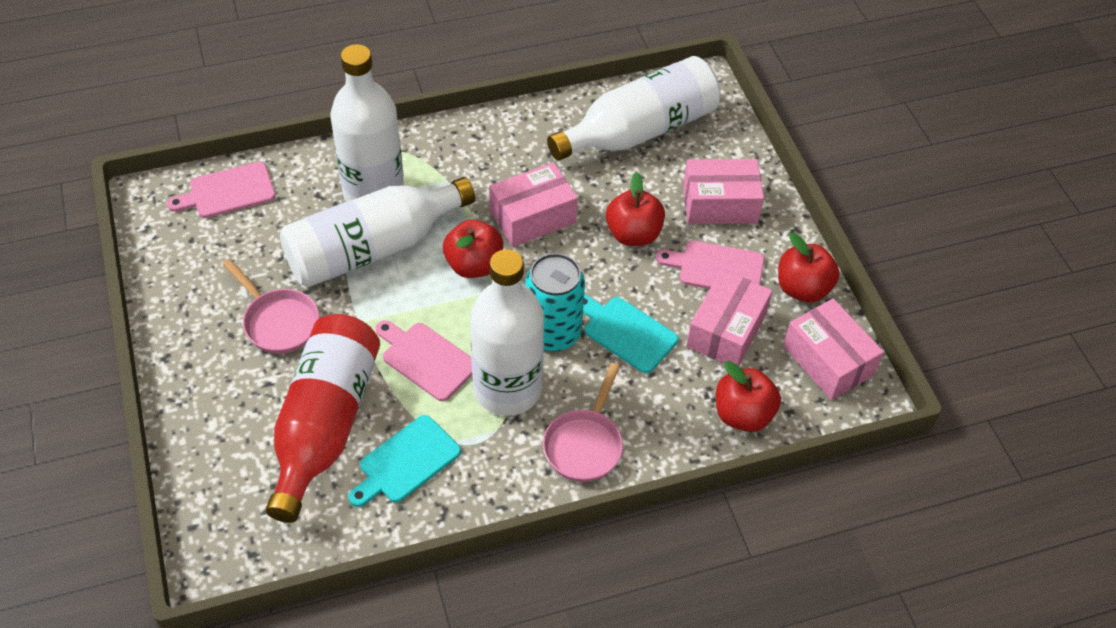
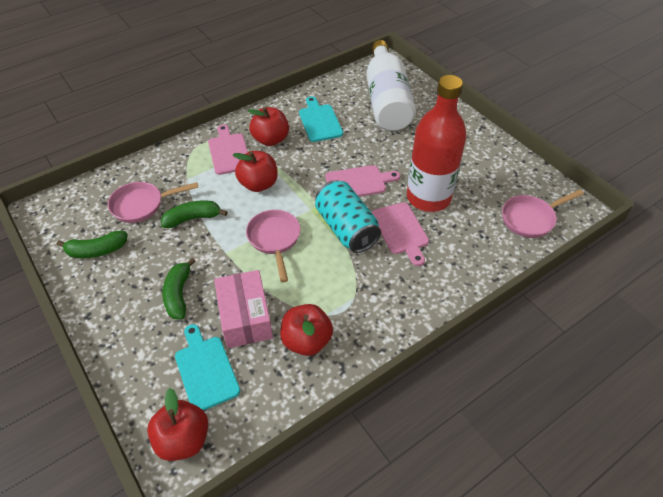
green banana: 0 -> 3
pink box: 4 -> 1
pink pan: 2 -> 3
white bottle: 4 -> 1

